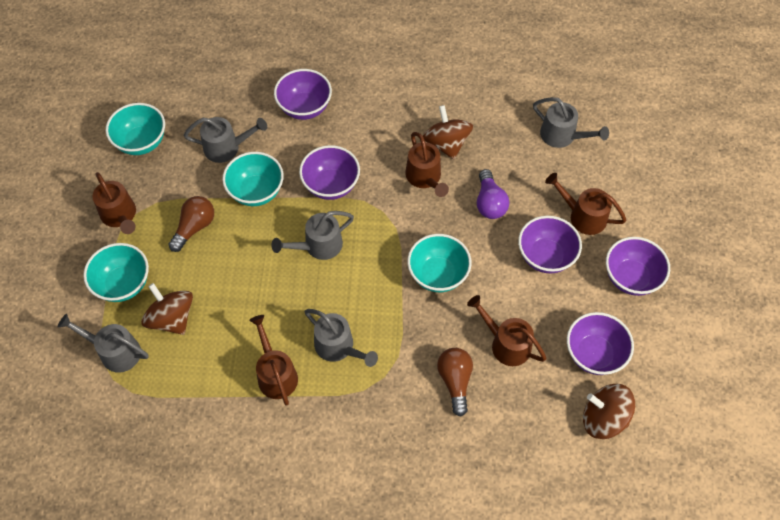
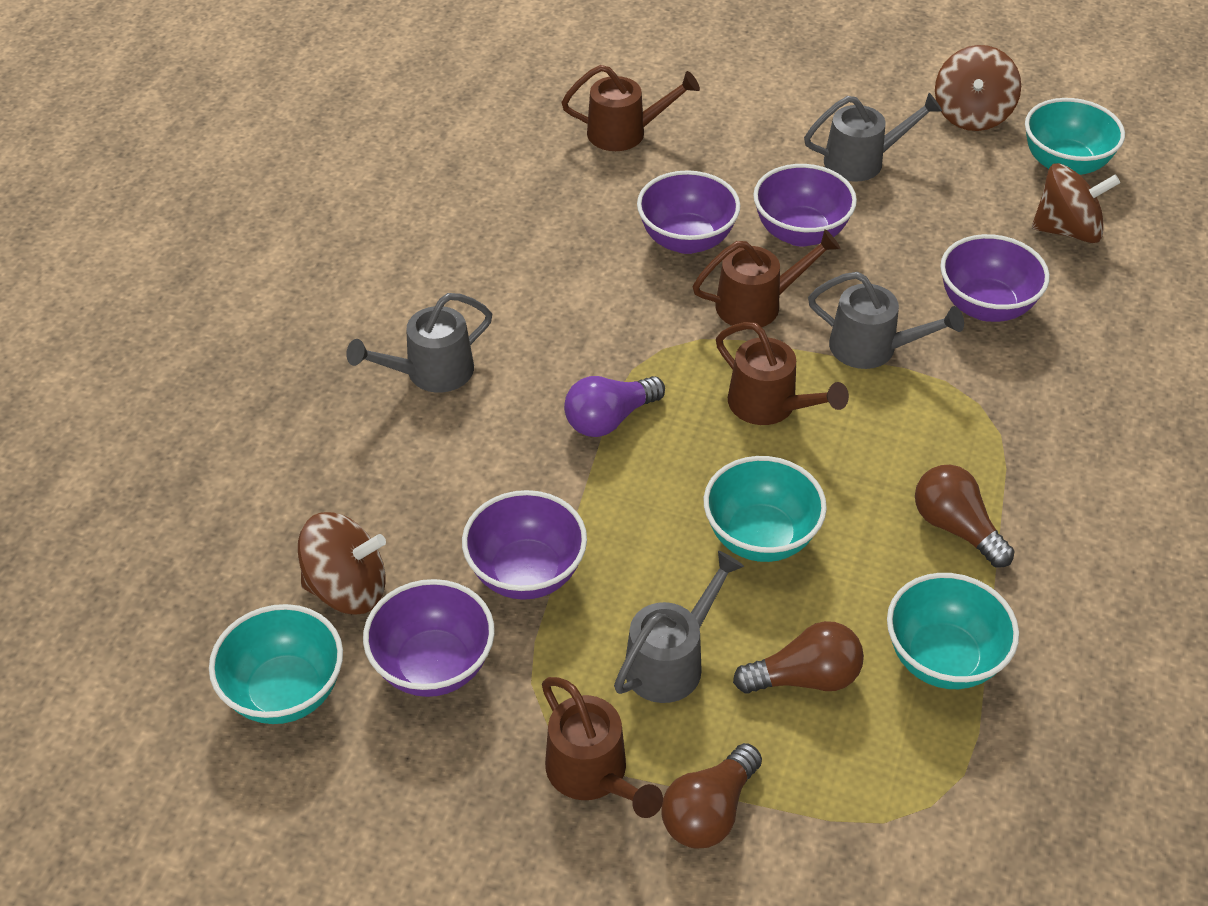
brown light bulb: 2 -> 3
brown watering can: 5 -> 4
grey watering can: 5 -> 4

